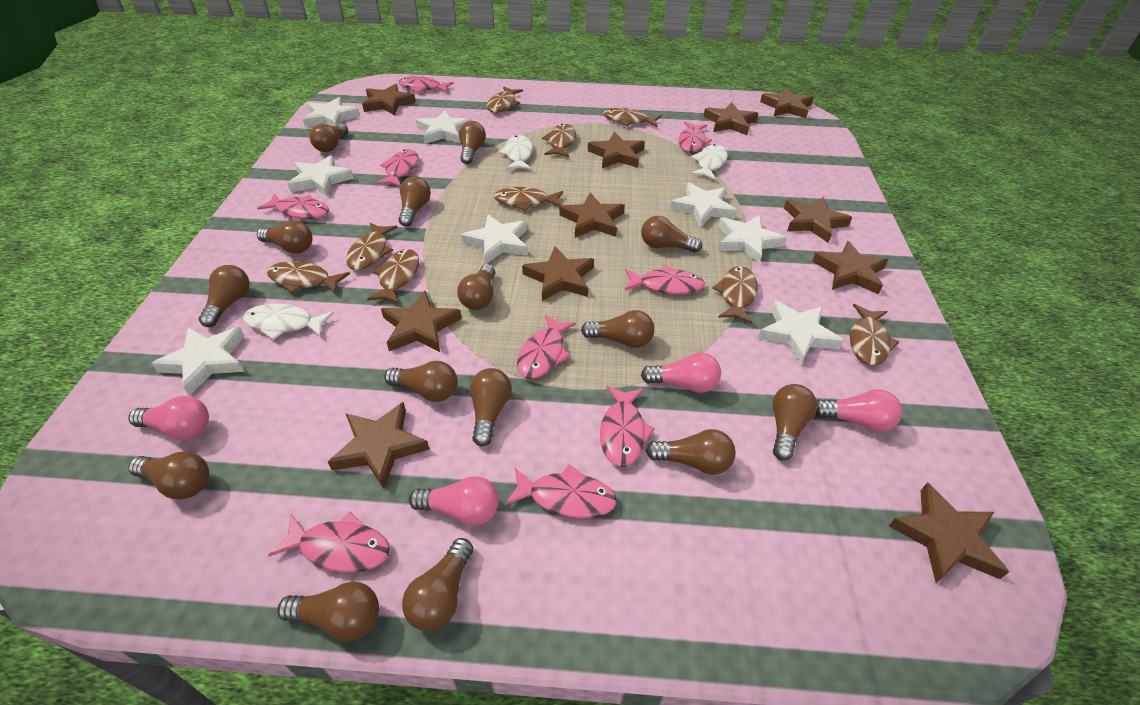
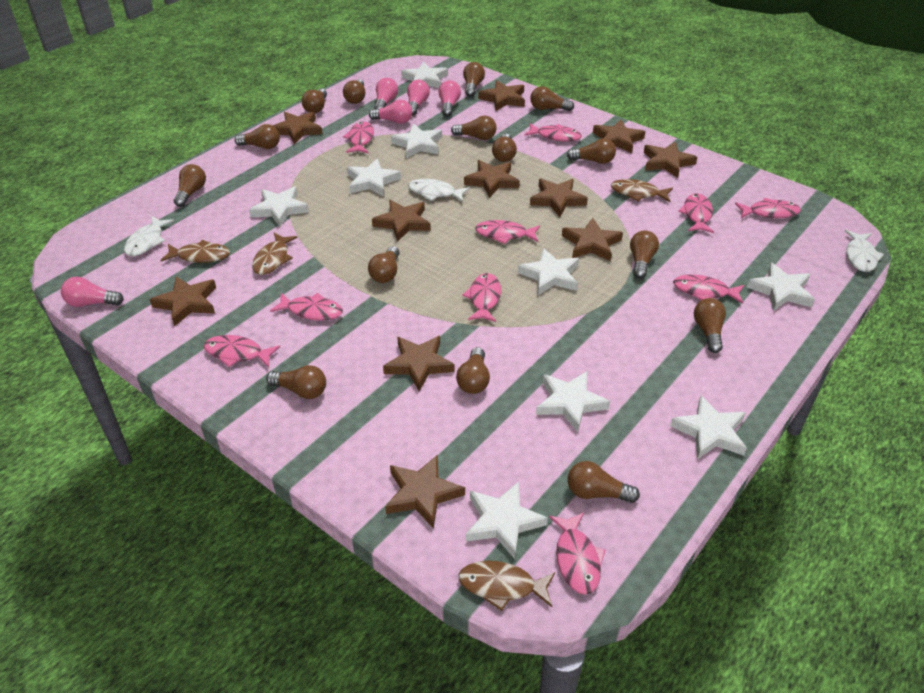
brown fish: 9 -> 4
pink fish: 9 -> 10
pink light bulb: 4 -> 5
white star: 8 -> 9

